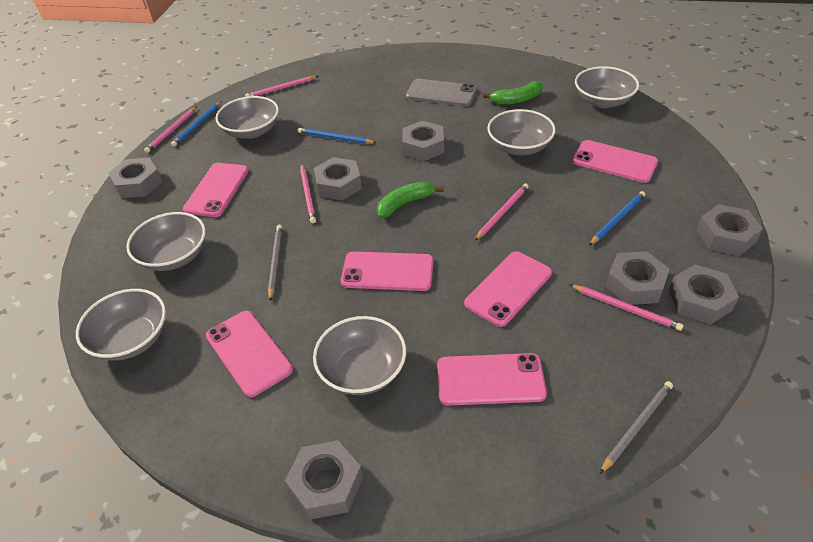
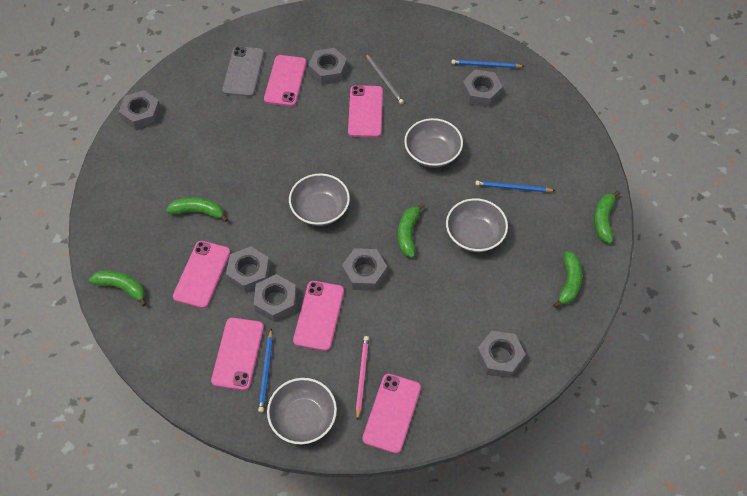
green banana: 2 -> 5
grey bowl: 6 -> 4
grey pencil: 2 -> 1
pink pencil: 5 -> 1

